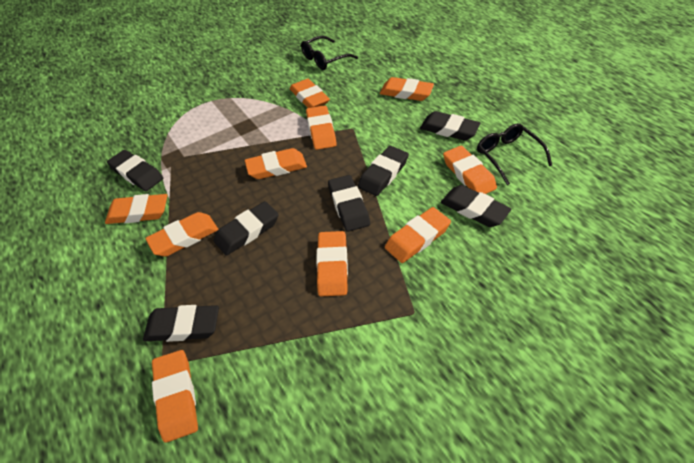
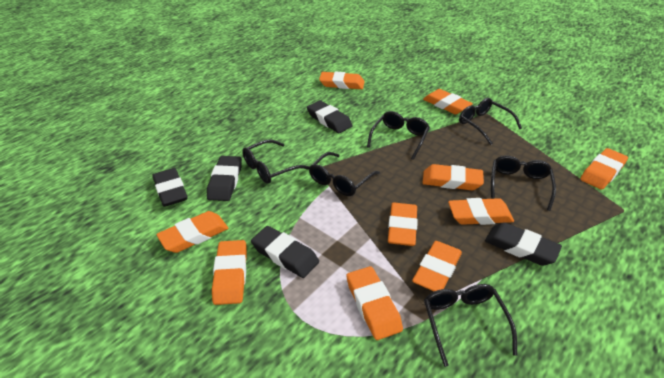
black eraser: 7 -> 5
black glasses: 2 -> 6

